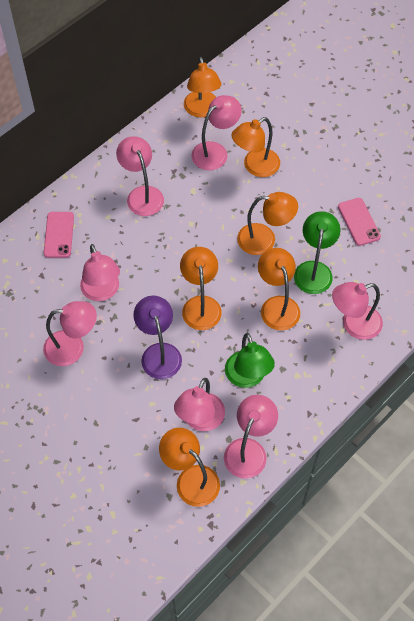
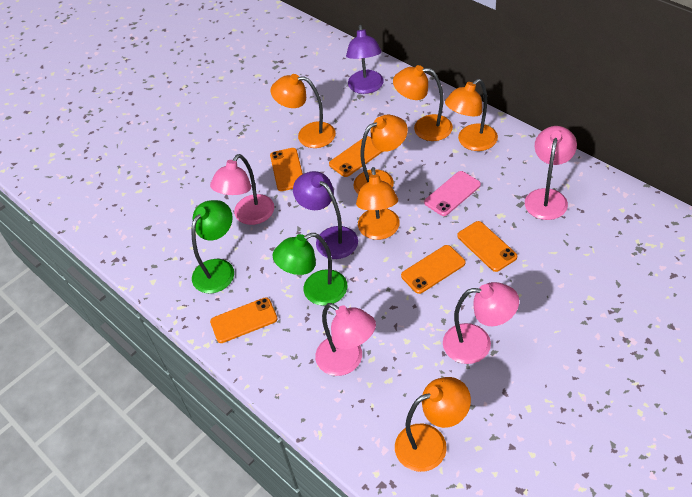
orange phone: 0 -> 5
pink lamp: 7 -> 4
pink phone: 2 -> 1
purple lamp: 1 -> 2

